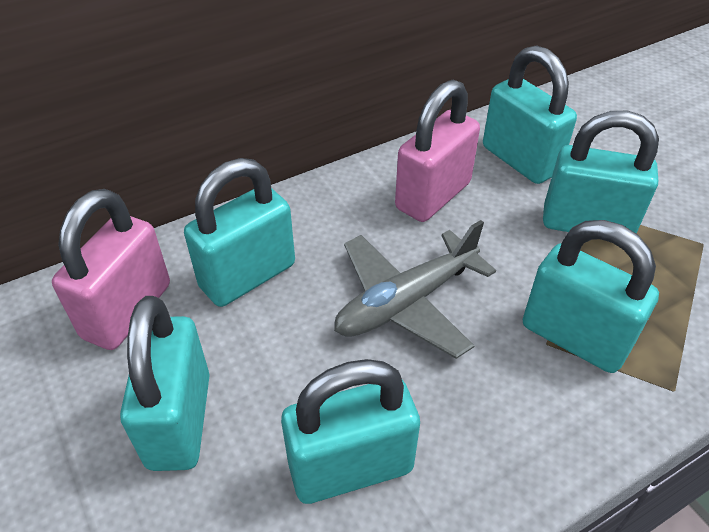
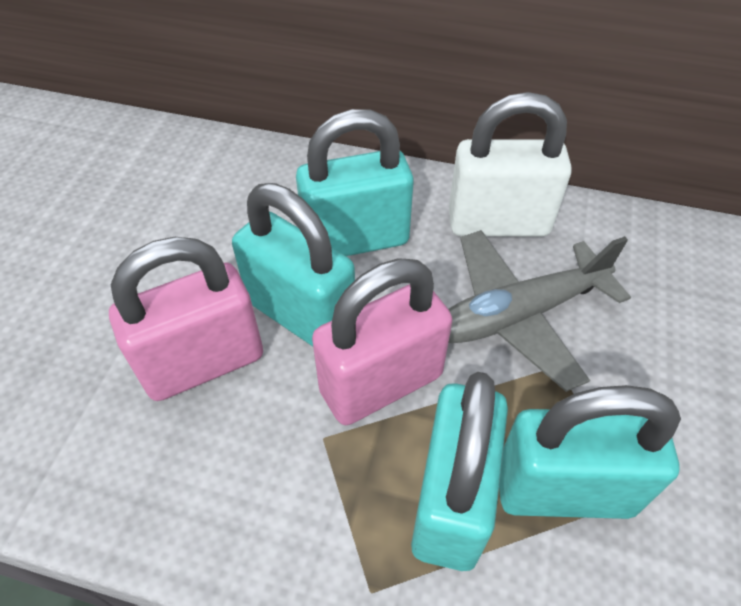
turquoise padlock: 6 -> 4
white padlock: 0 -> 1

